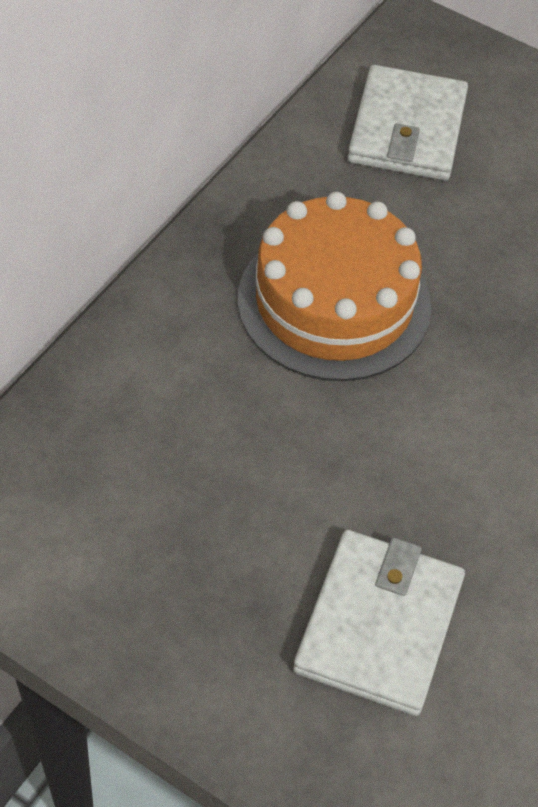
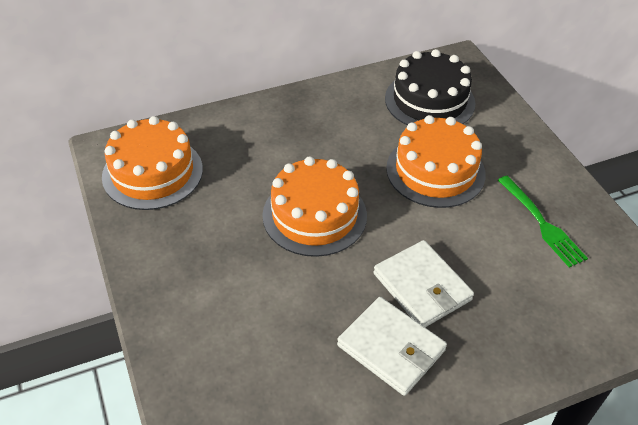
black cake: 0 -> 1
green fork: 0 -> 1
orange cake: 1 -> 3

